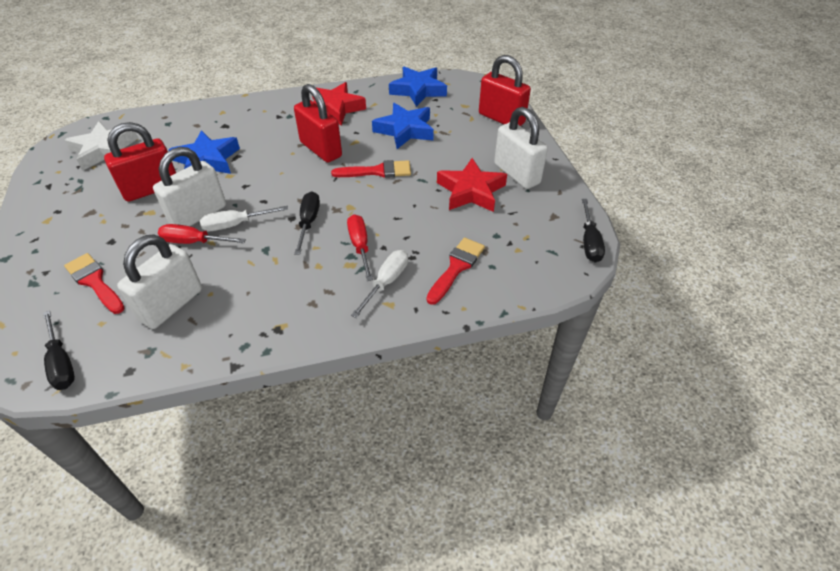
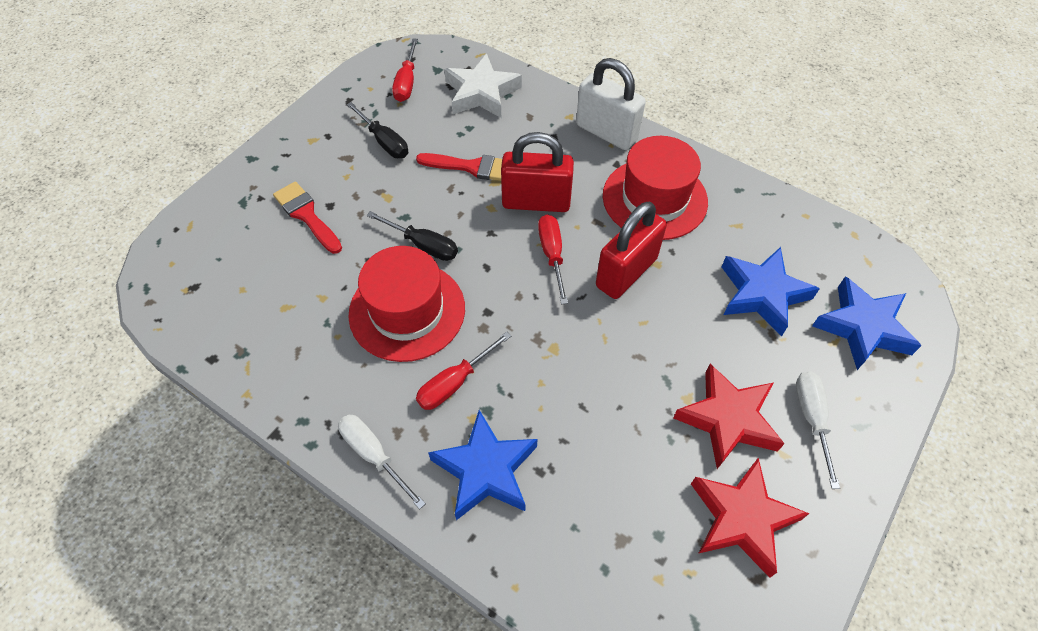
black screwdriver: 3 -> 2
red brush: 3 -> 2
red hat: 0 -> 2
red padlock: 3 -> 2
red screwdriver: 2 -> 3
white padlock: 3 -> 1

